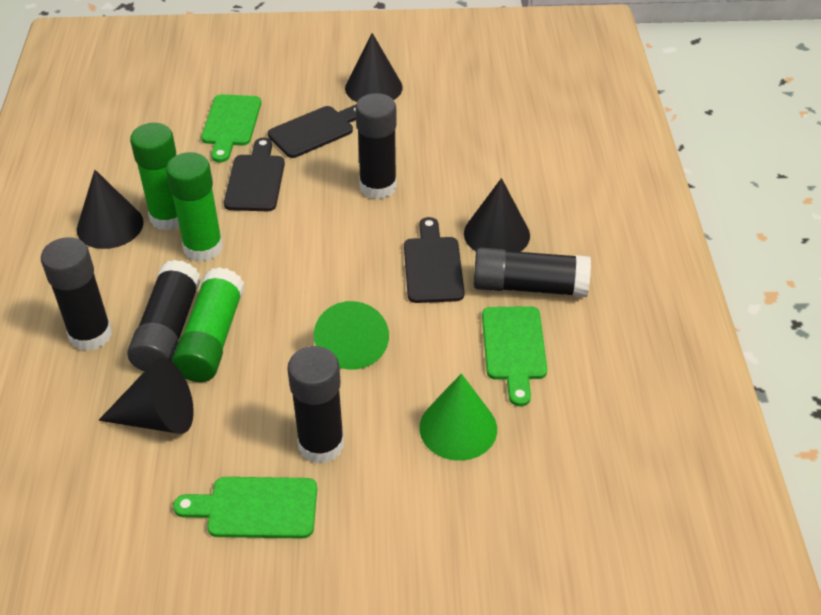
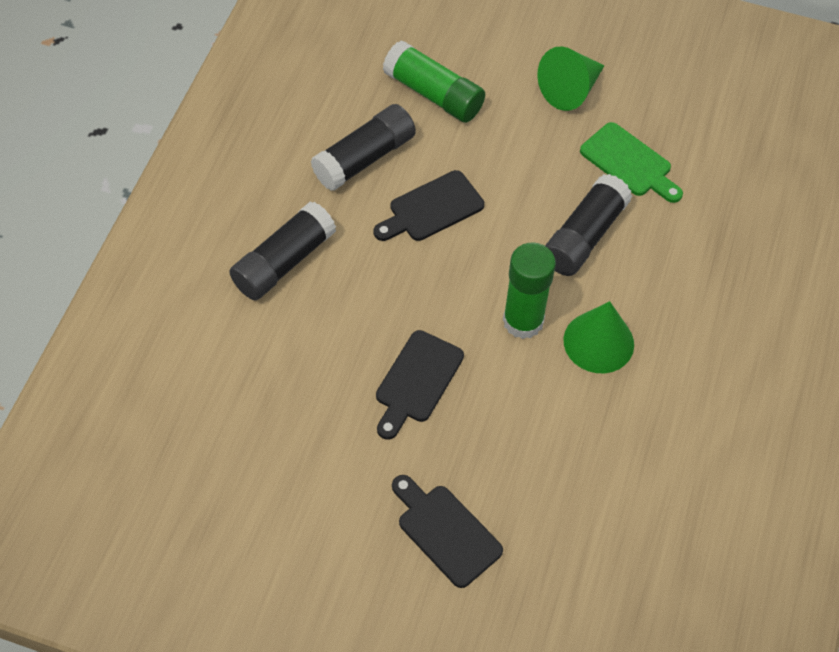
black cone: 4 -> 0
black glue stick: 5 -> 3
green cutting board: 3 -> 1
green glue stick: 3 -> 2

